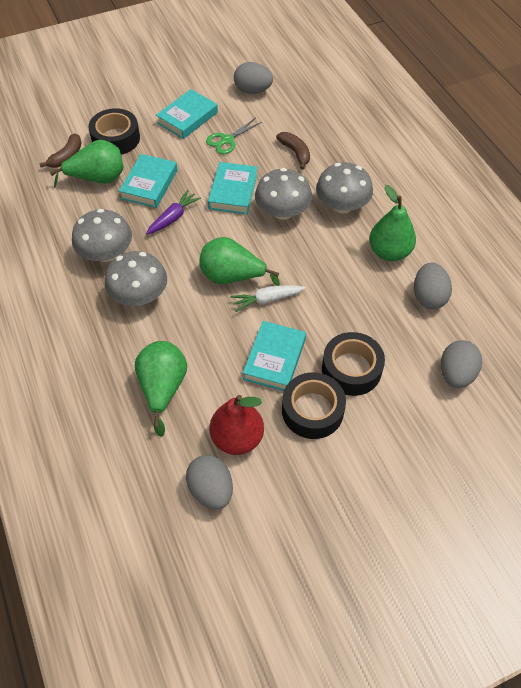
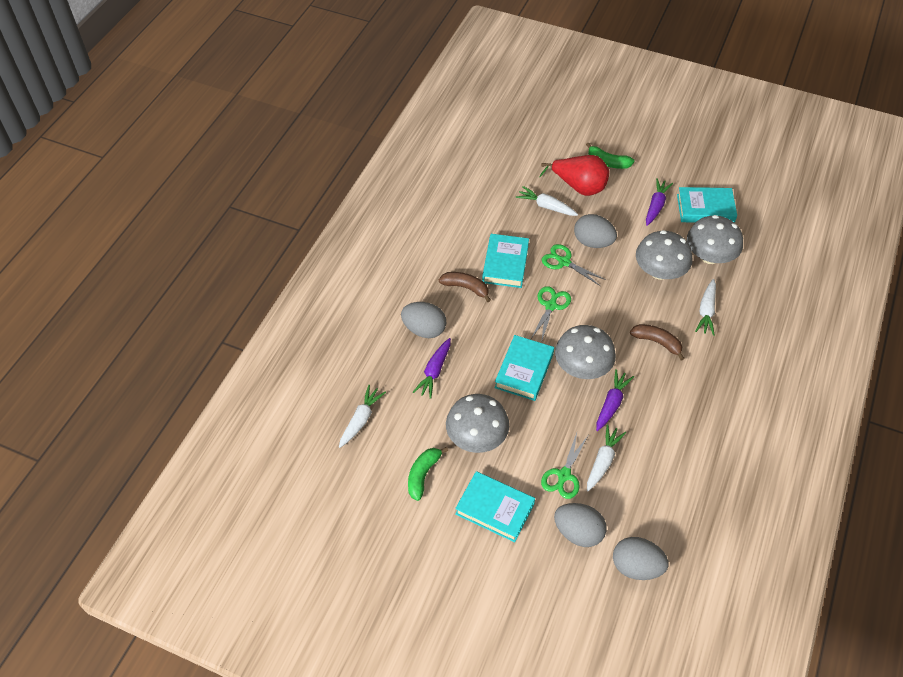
black tape: 3 -> 0
green banana: 0 -> 2
green pear: 4 -> 0
green scissors: 1 -> 3
purple carrot: 1 -> 3
white carrot: 1 -> 4

